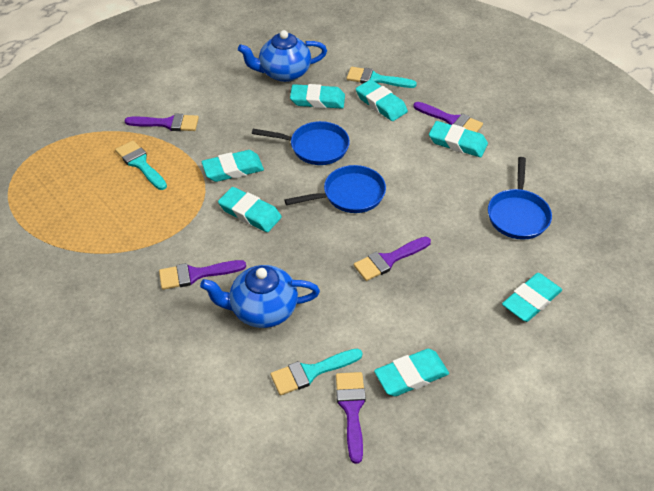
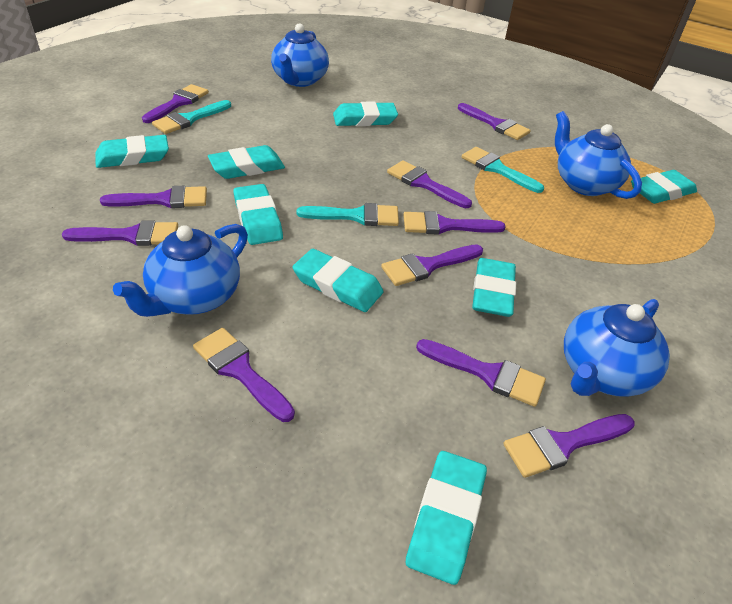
blue pan: 3 -> 0
blue teapot: 2 -> 4
purple brush: 5 -> 10
turquoise eraser: 7 -> 8

